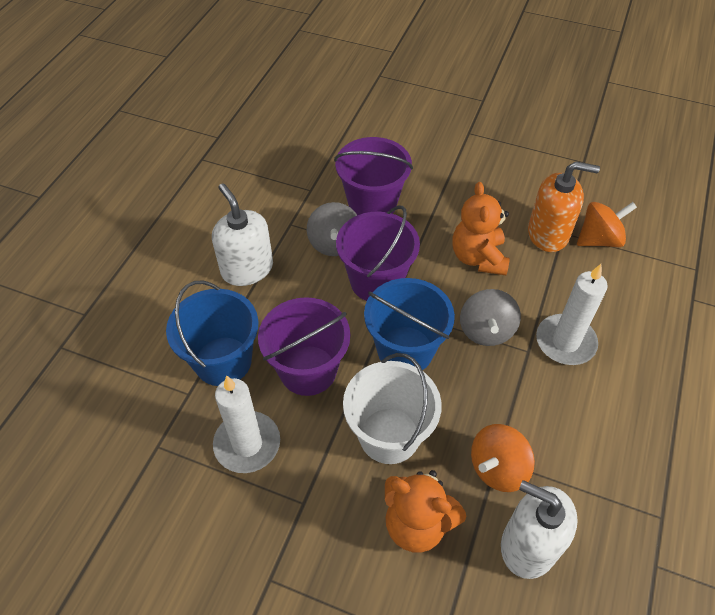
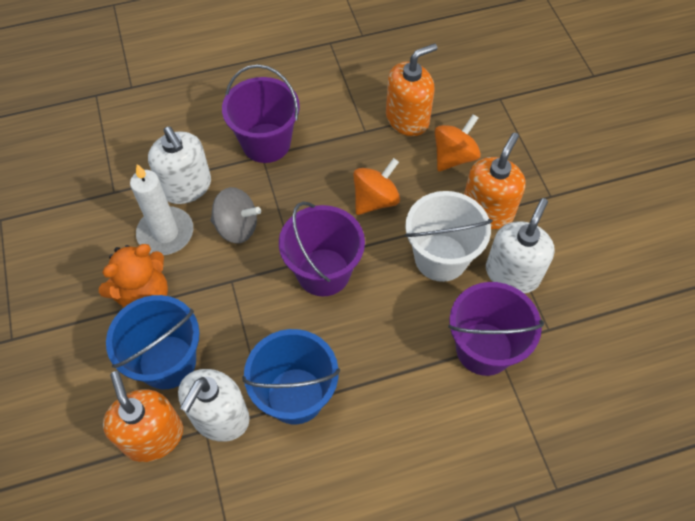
grey spinning top: 2 -> 1
orange soap dispenser: 1 -> 3
orange teddy bear: 2 -> 1
white candle: 2 -> 1
white soap dispenser: 2 -> 3

